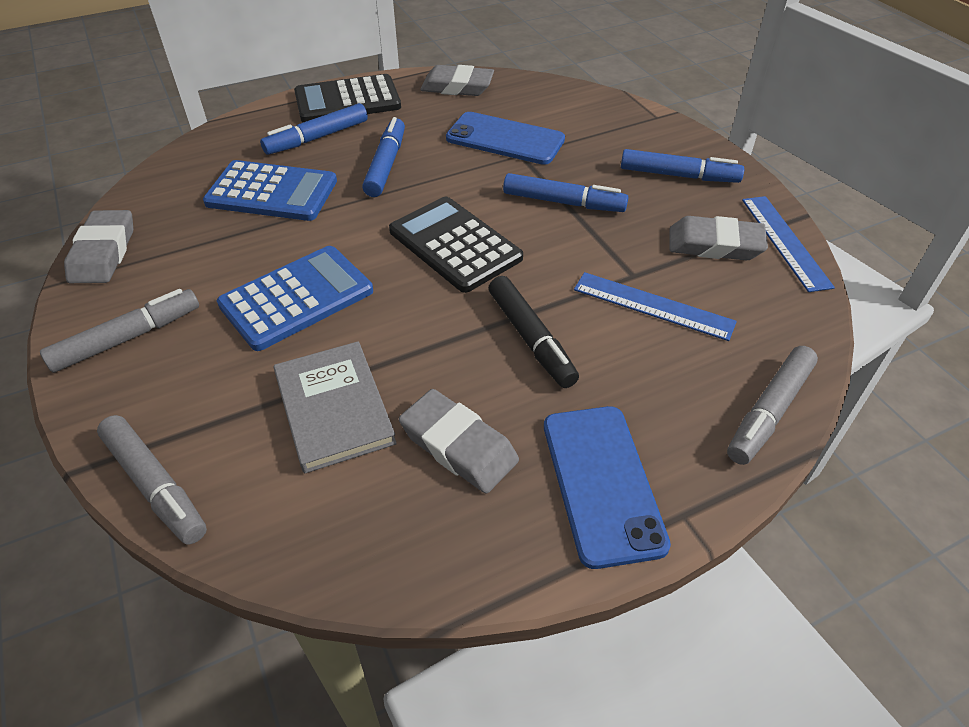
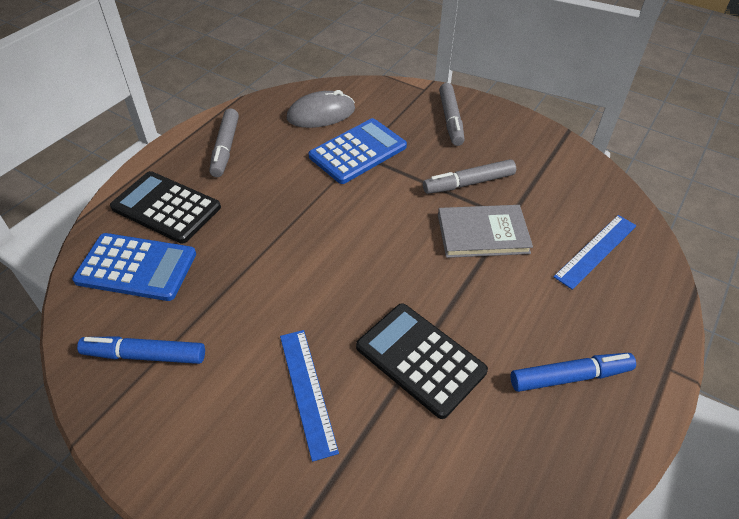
black marker: 1 -> 0
blue marker: 4 -> 2
blue phone: 2 -> 0
grey eraser: 4 -> 0
grey mouse: 0 -> 1

